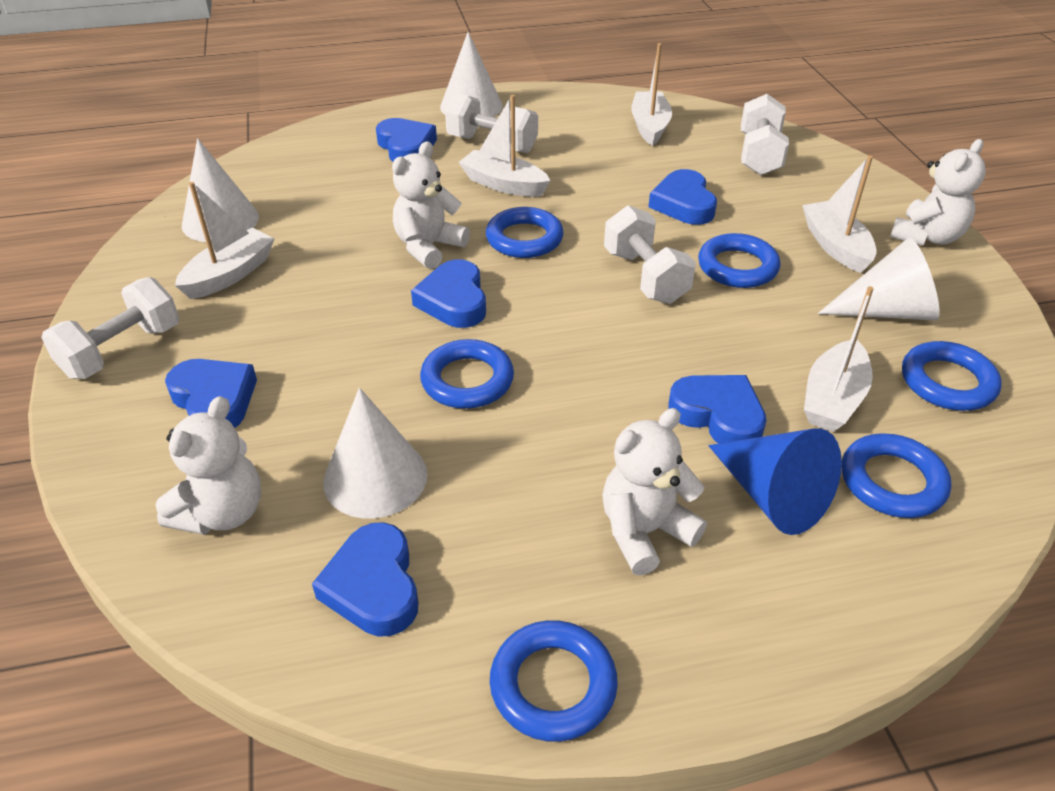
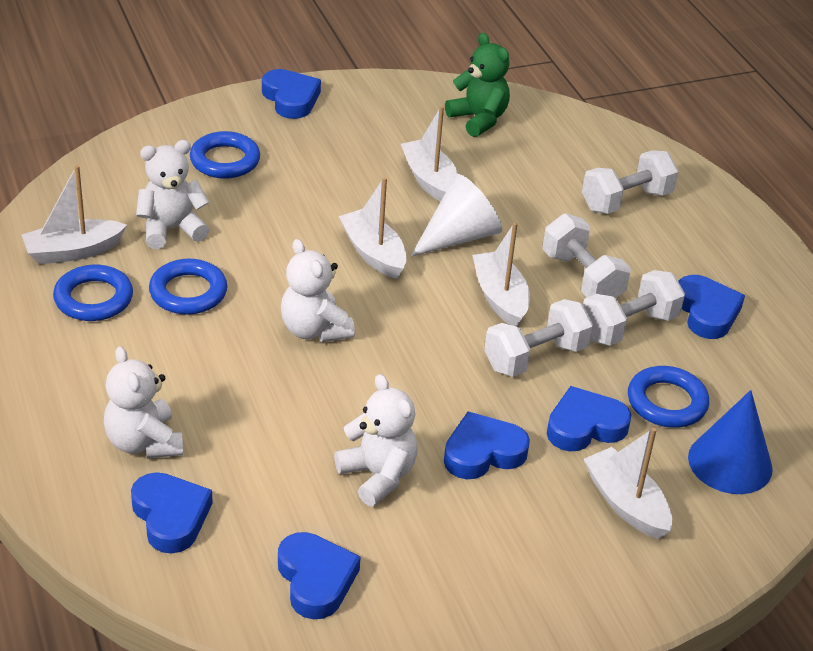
blue ring: 6 -> 4
green teddy bear: 0 -> 1
white cone: 4 -> 1

